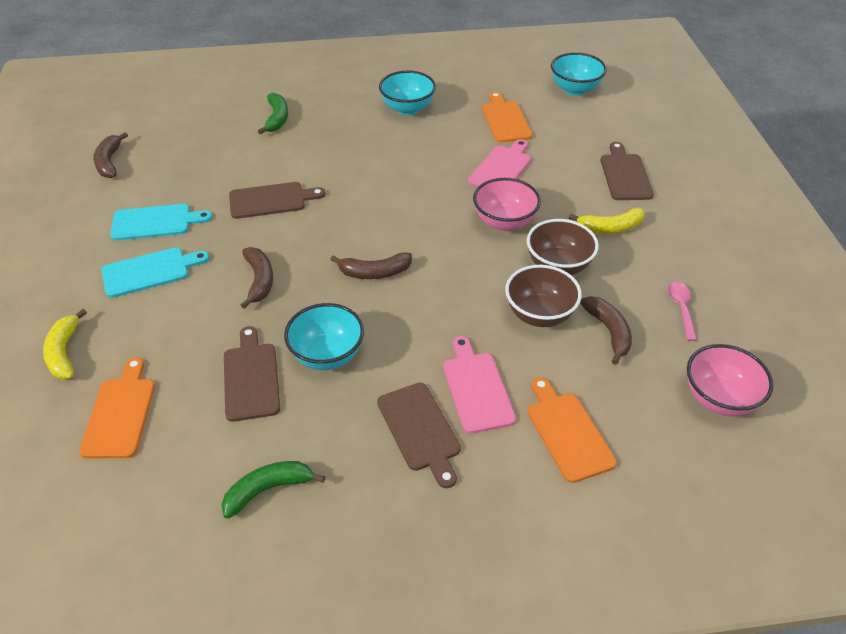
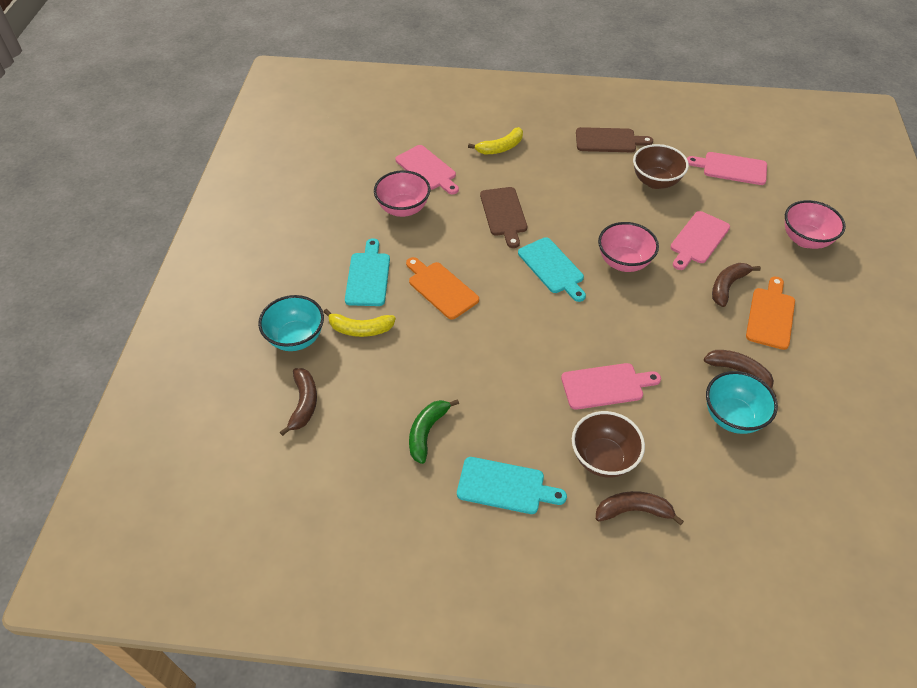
brown cutting board: 4 -> 2
green banana: 2 -> 1
orange cutting board: 3 -> 2
pink bowl: 2 -> 3
pink cutting board: 2 -> 4
pink spoon: 1 -> 0
turquoise bowl: 3 -> 2
turquoise cutting board: 2 -> 3

